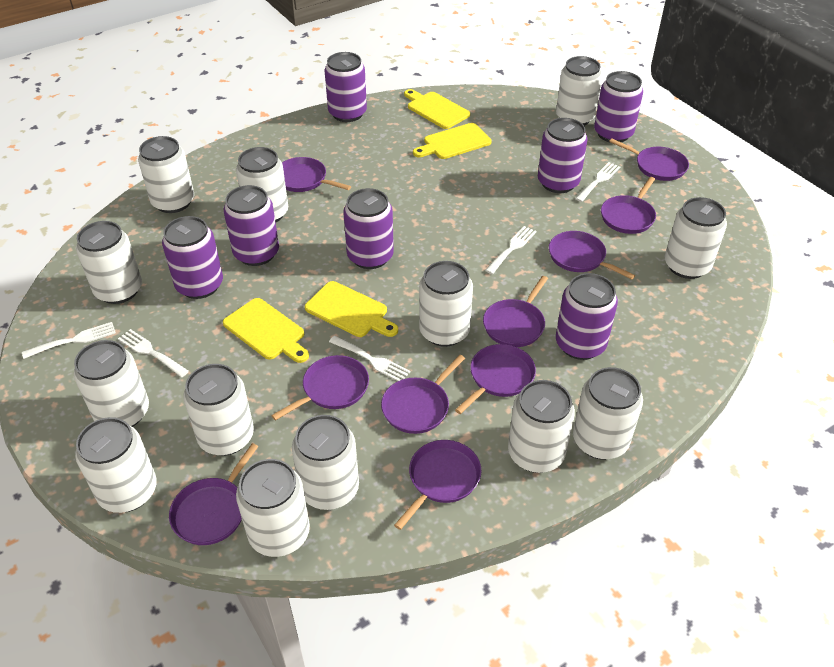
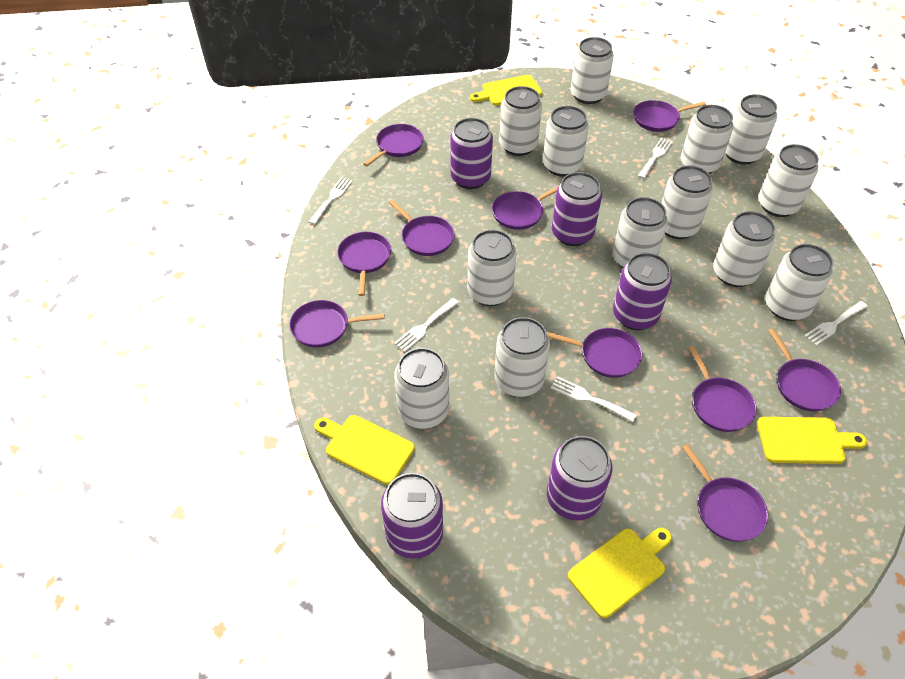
purple can: 7 -> 5

